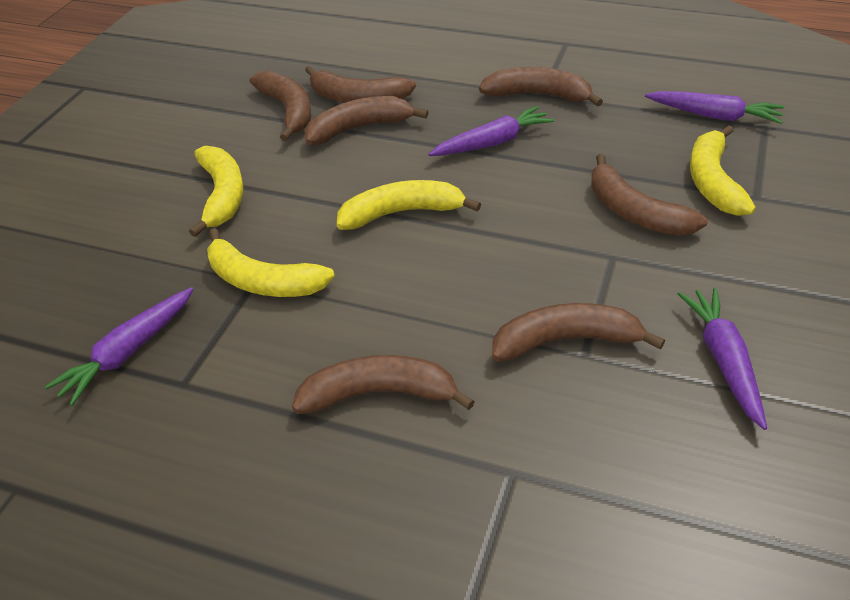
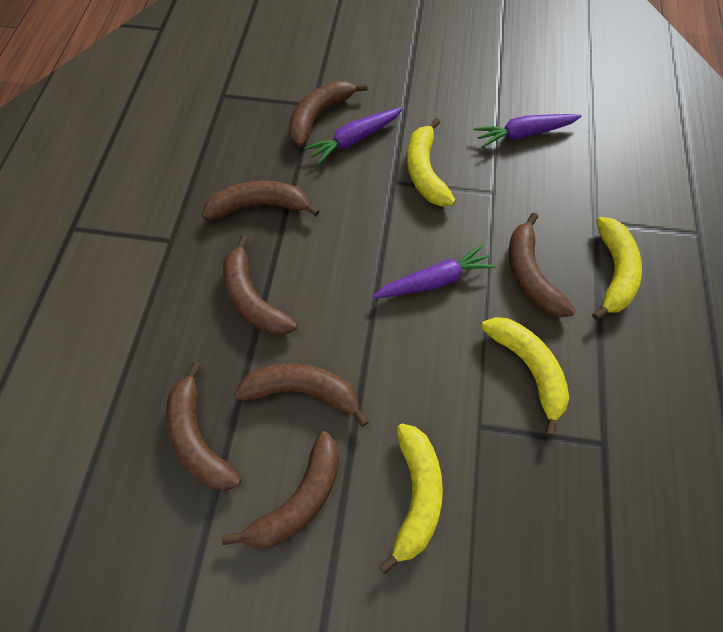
purple carrot: 4 -> 3

